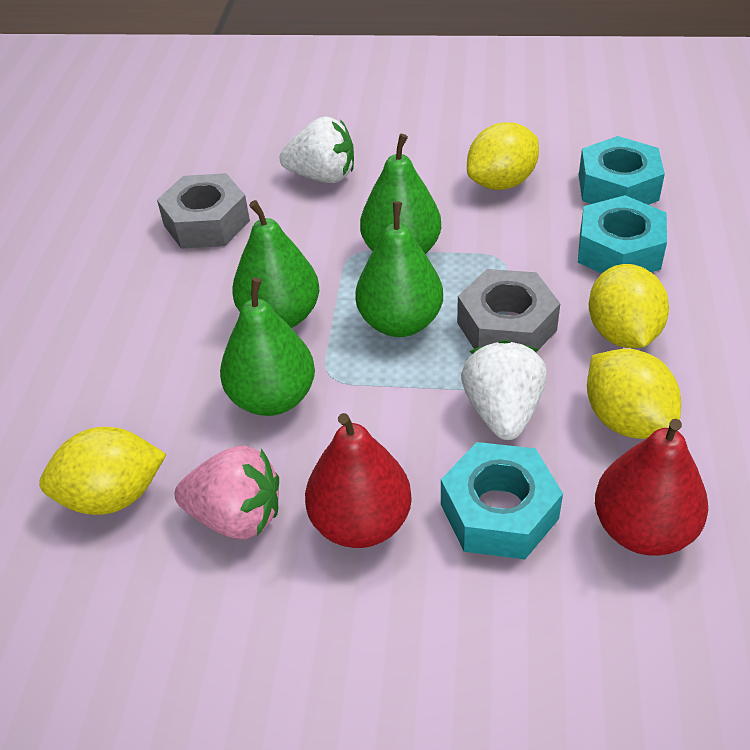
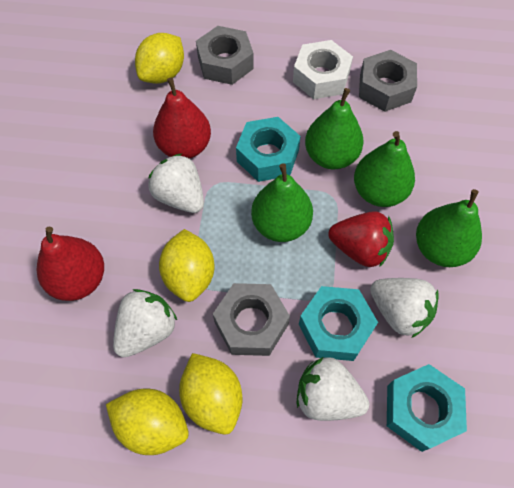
grey nut: 2 -> 3
pink strawberry: 1 -> 0
red strawberry: 0 -> 1
white nut: 0 -> 1
white strawberry: 2 -> 4

